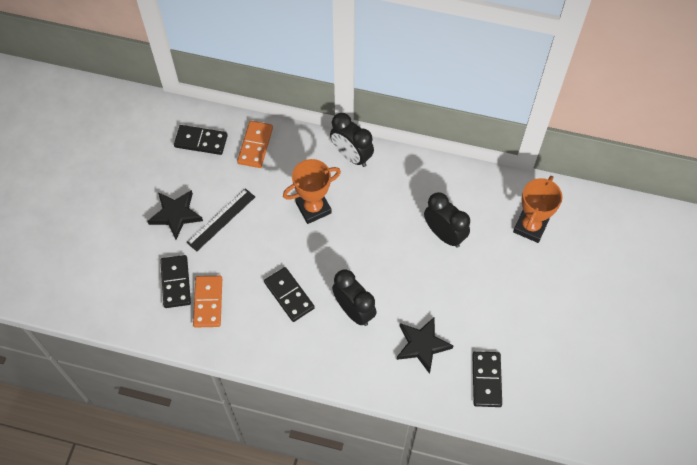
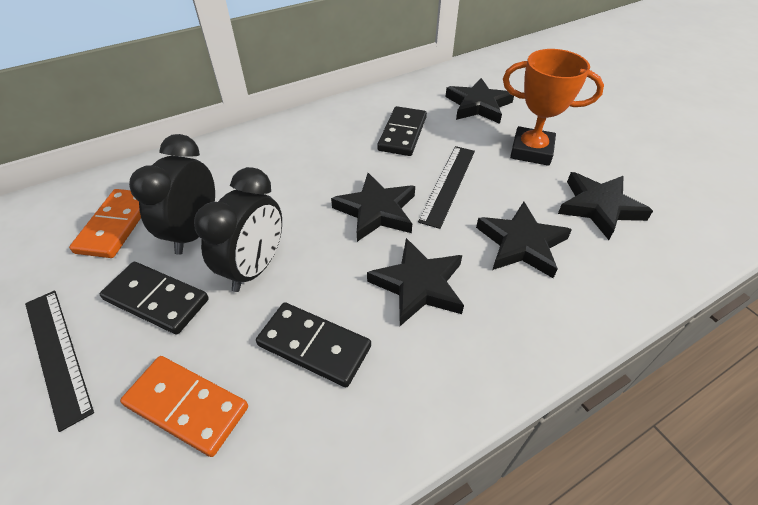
black clock: 3 -> 2
black domino: 4 -> 3
black ruler: 1 -> 2
black star: 2 -> 5
orange trophy: 2 -> 1

